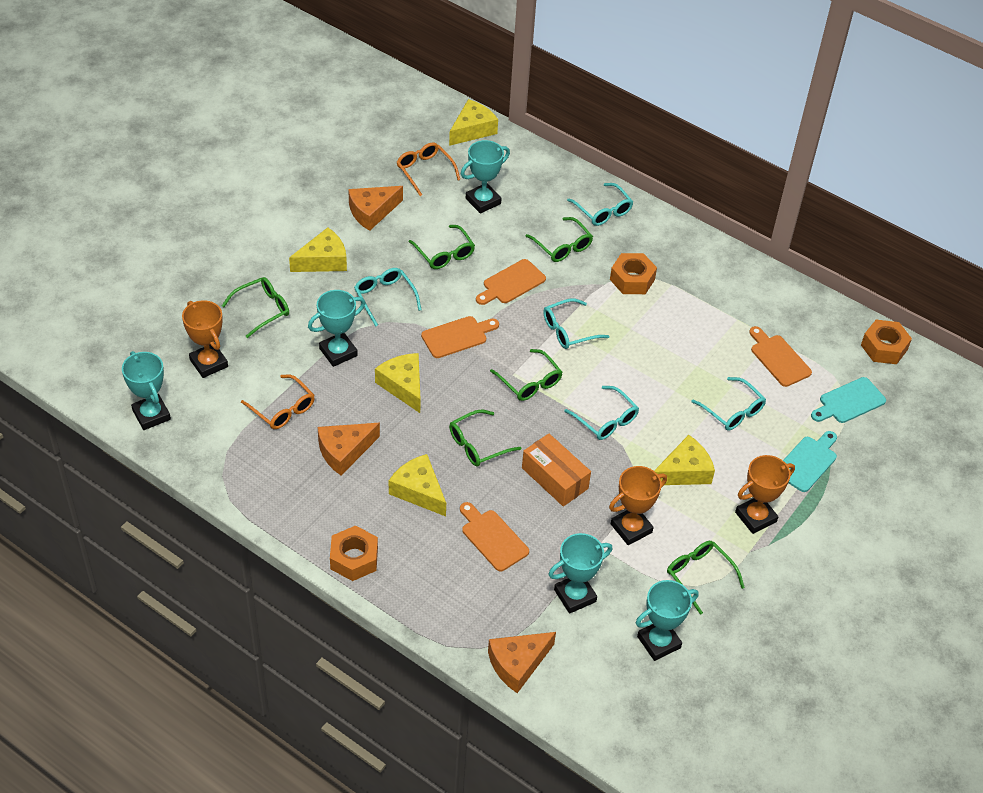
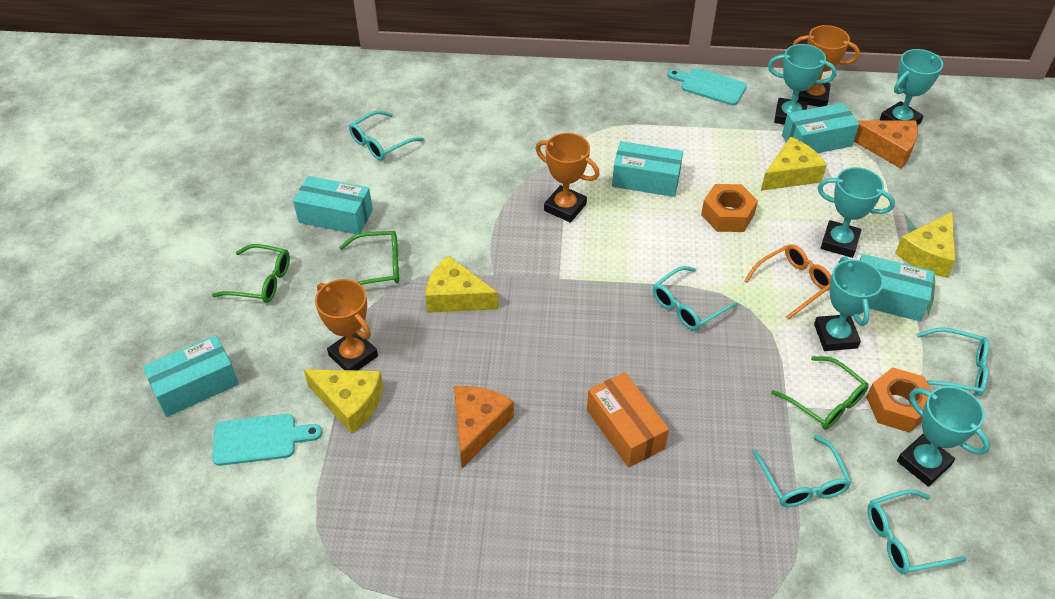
green glasses: 6 -> 3
orange cheese: 3 -> 2
orange cutting board: 4 -> 0
orange glasses: 2 -> 1
orange nut: 3 -> 2
turquoise box: 0 -> 5
yellow cheese: 5 -> 4

